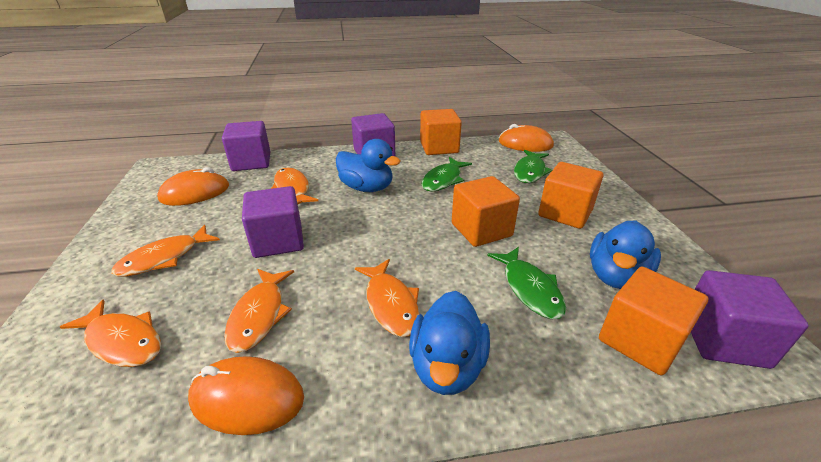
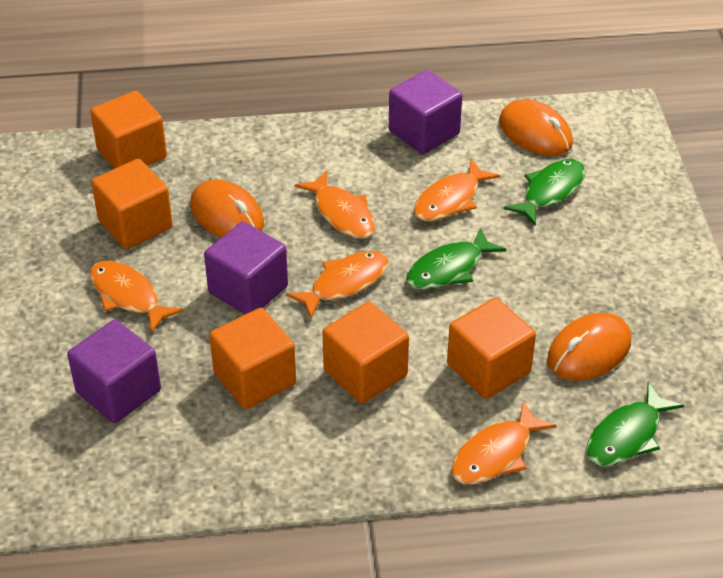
blue duck: 3 -> 0
orange cube: 4 -> 5
purple cube: 4 -> 3

